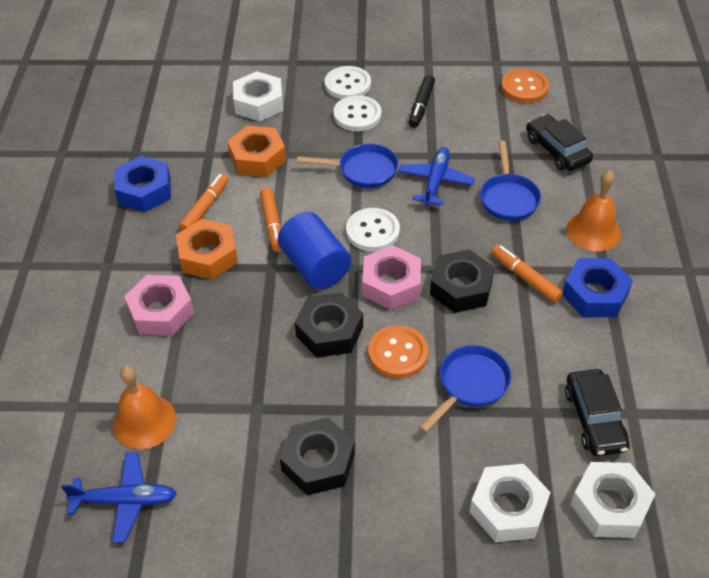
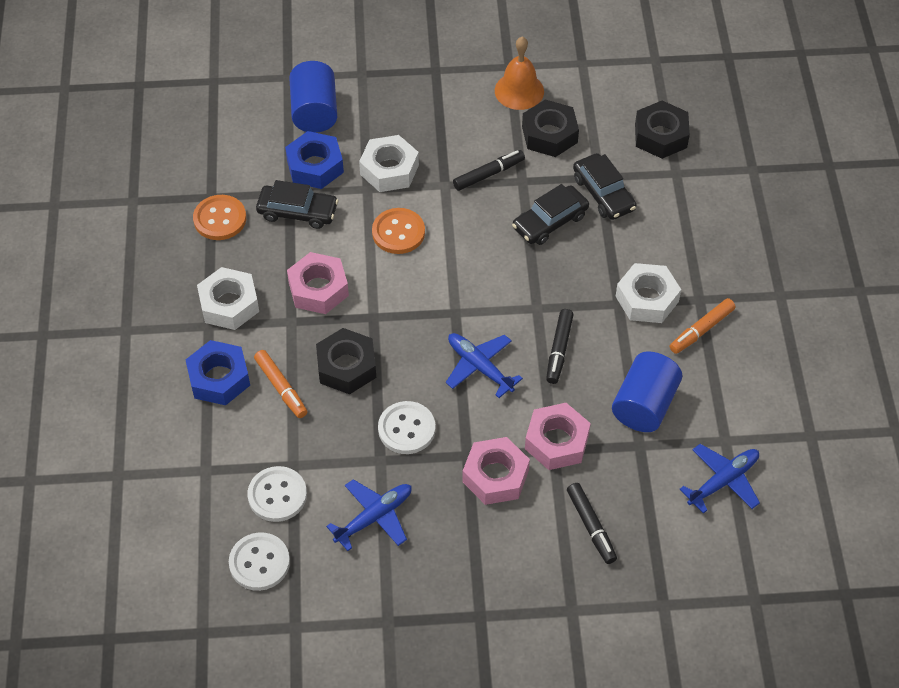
black car: 2 -> 3
black marker: 1 -> 3
blue cylinder: 1 -> 2
blue pan: 3 -> 0
blue plane: 2 -> 3
orange bell: 2 -> 1
orange marker: 3 -> 2
orange nut: 2 -> 0
pink nut: 2 -> 3

